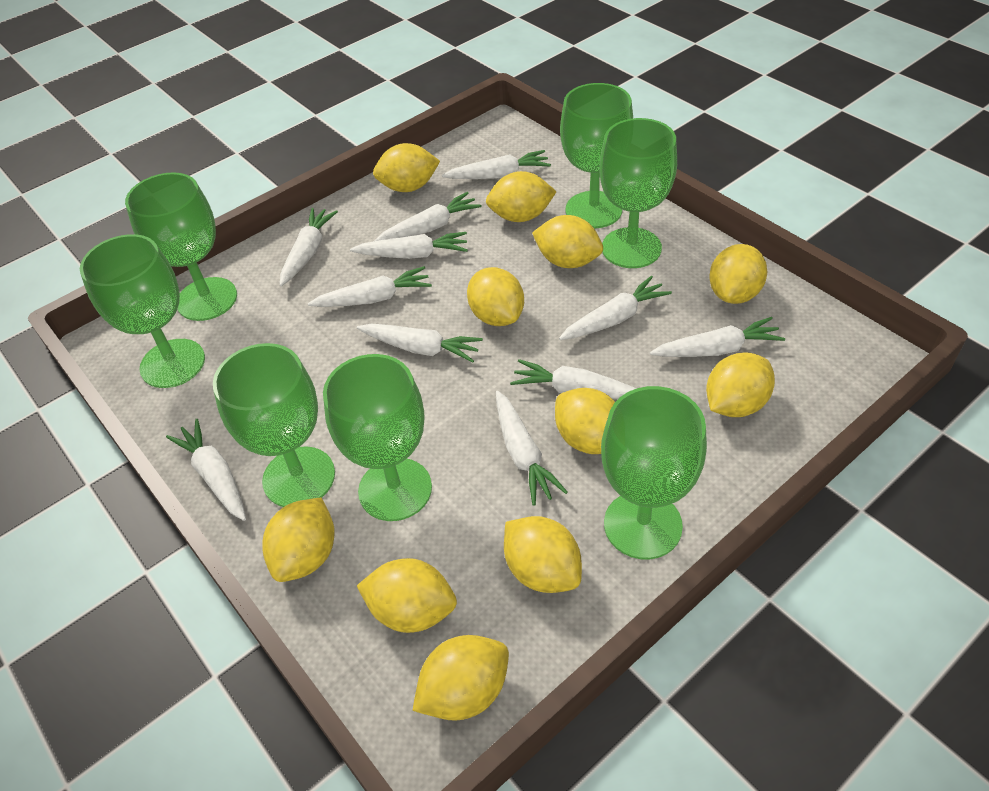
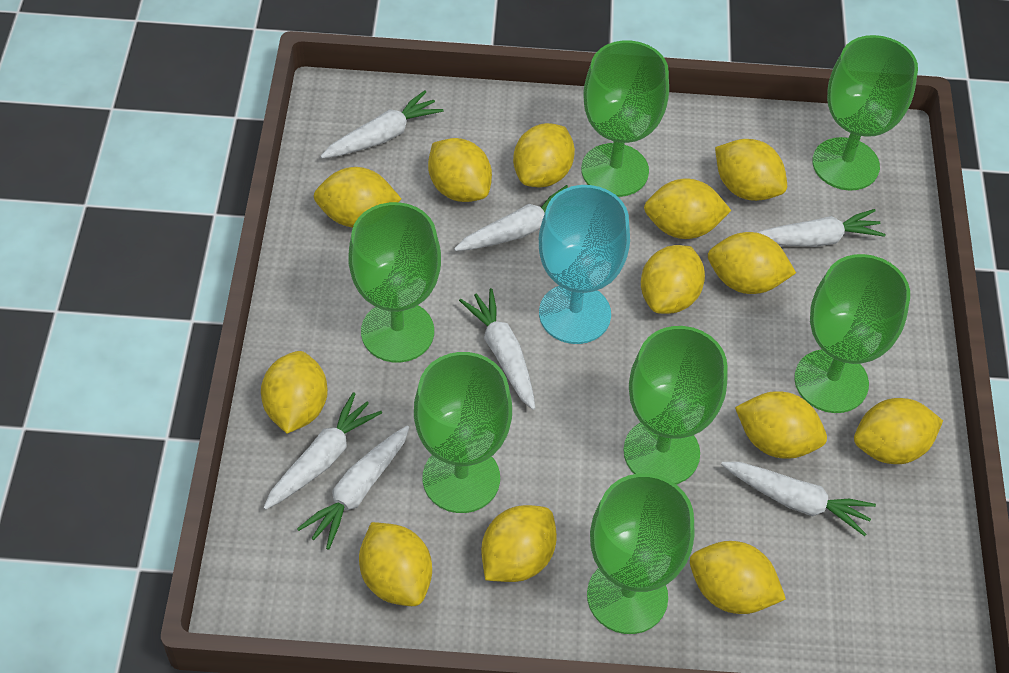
turquoise goblet: 0 -> 1
white carrot: 11 -> 7
yellow lemon: 11 -> 13

